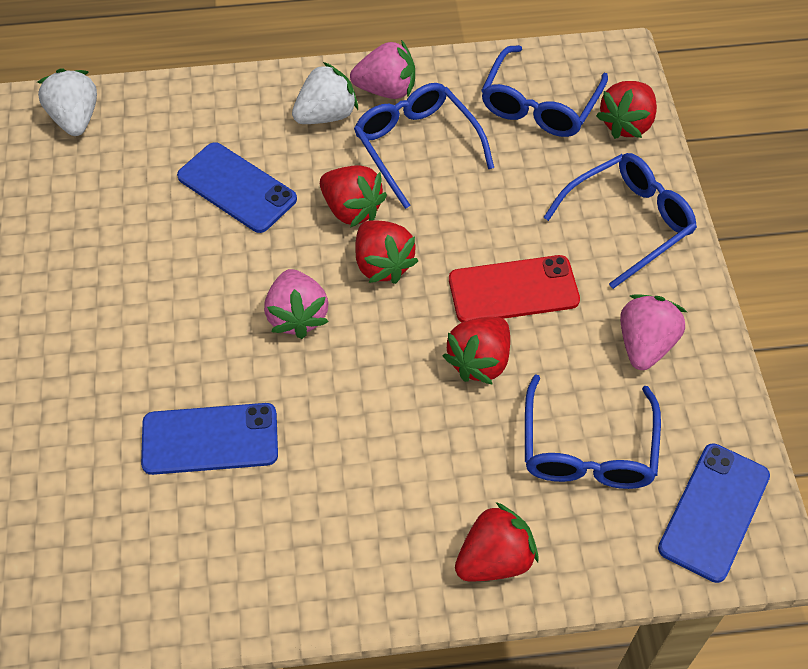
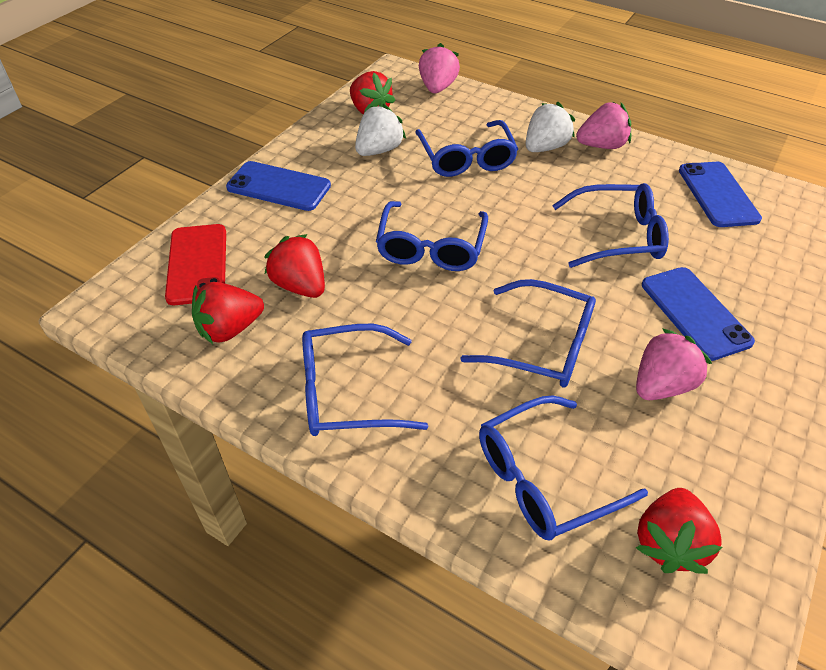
blue glasses: 4 -> 6
red strawberry: 5 -> 4

